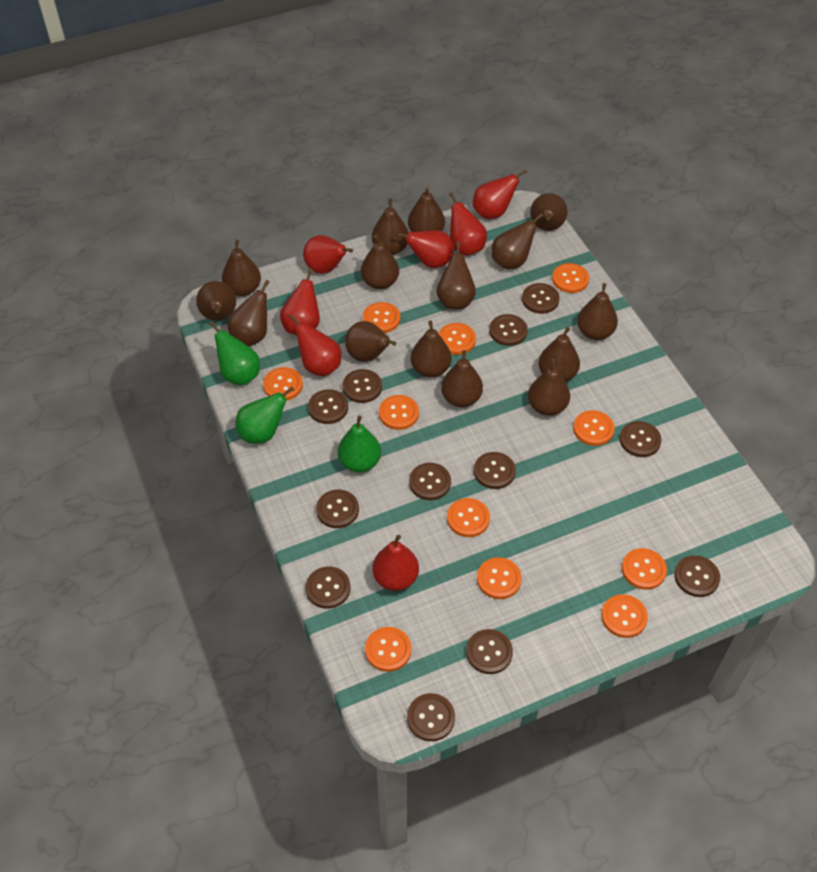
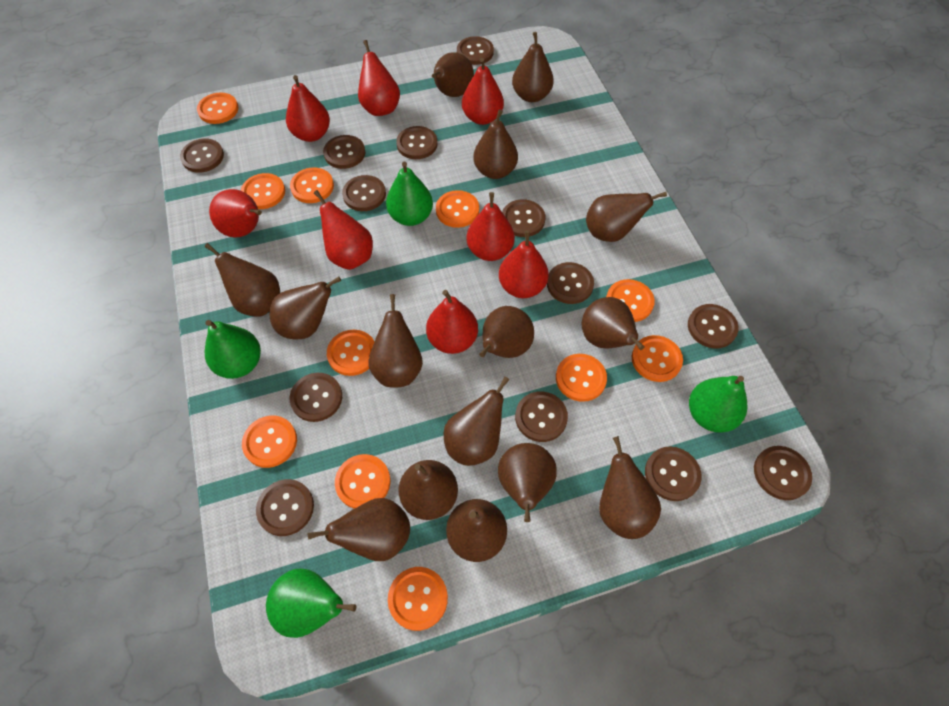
brown button: 12 -> 13
green pear: 3 -> 4
red pear: 7 -> 8

